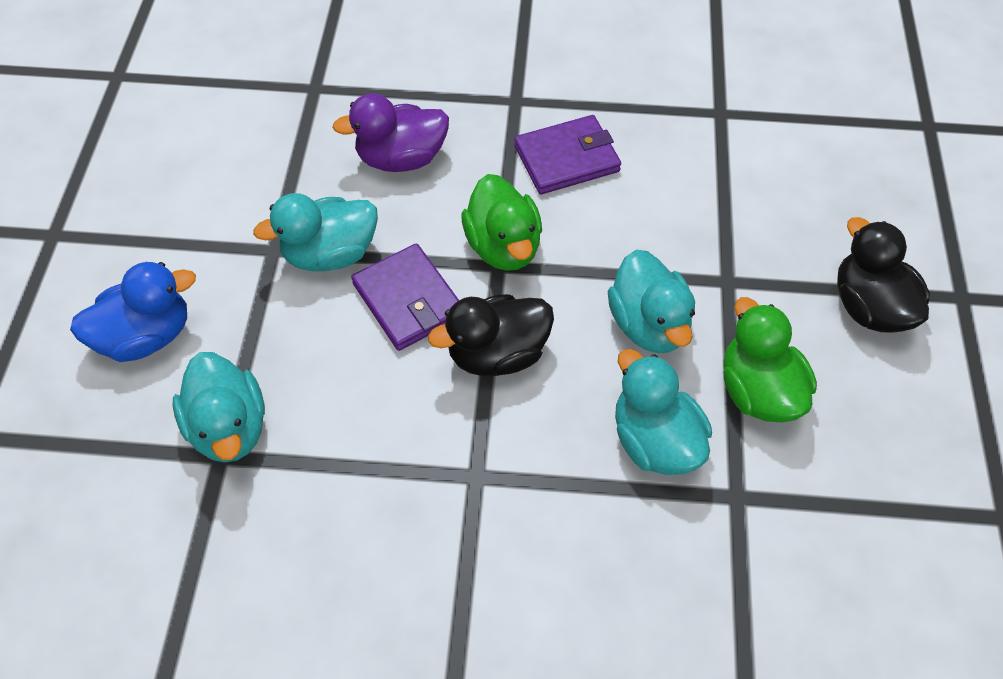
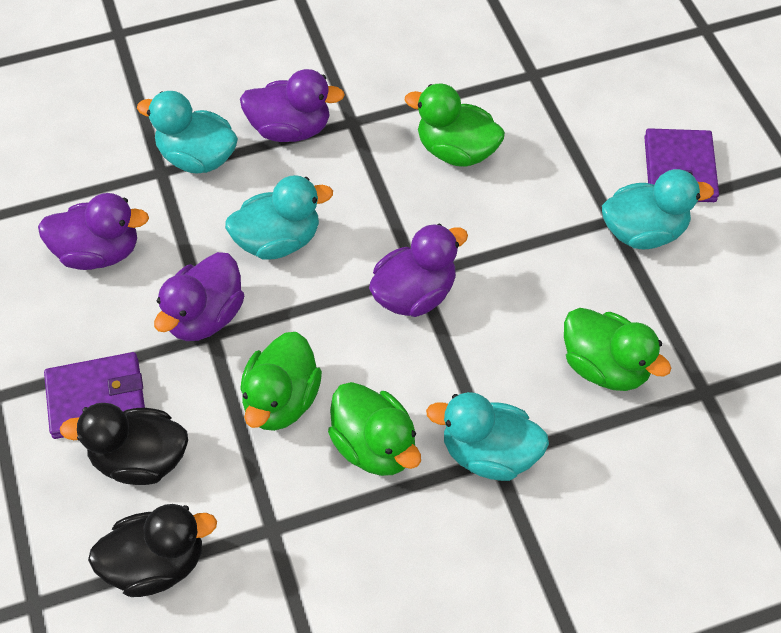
blue duck: 1 -> 0
green duck: 2 -> 4
purple duck: 1 -> 4

